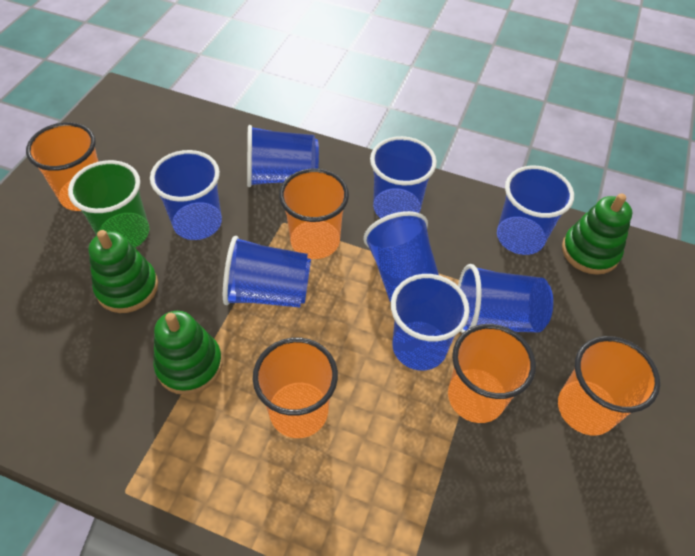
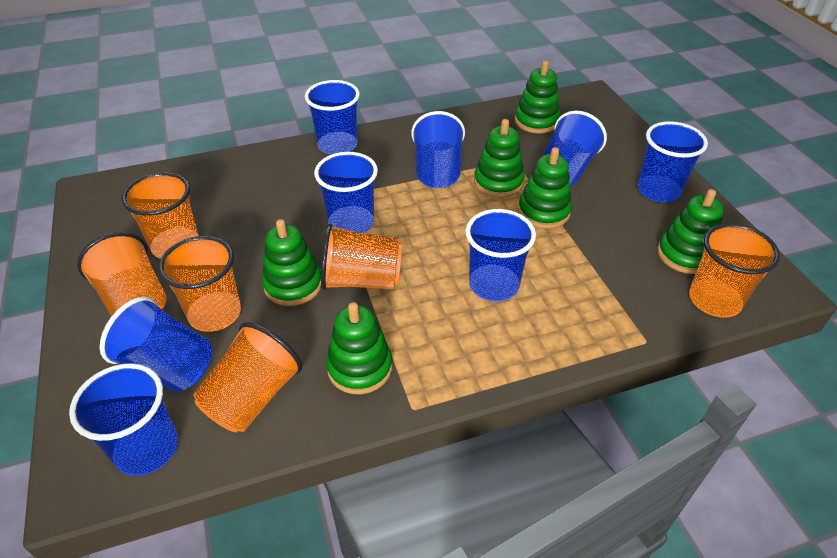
green cup: 1 -> 0
green stacking toy: 3 -> 6
orange cup: 5 -> 6

